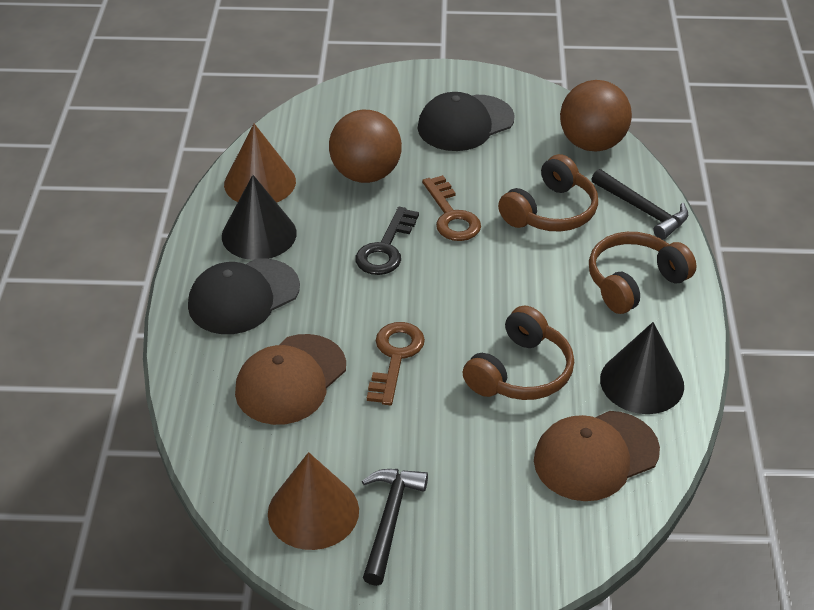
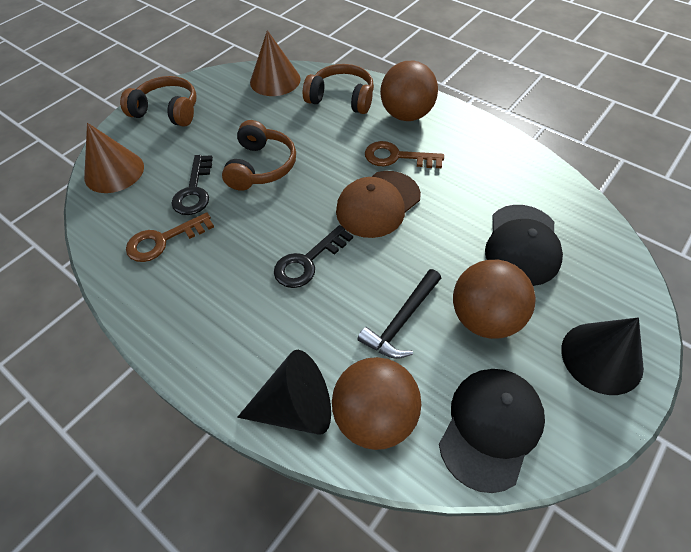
black hammer: 2 -> 1
black key: 1 -> 2
brown ball: 2 -> 3
brown cap: 2 -> 1

